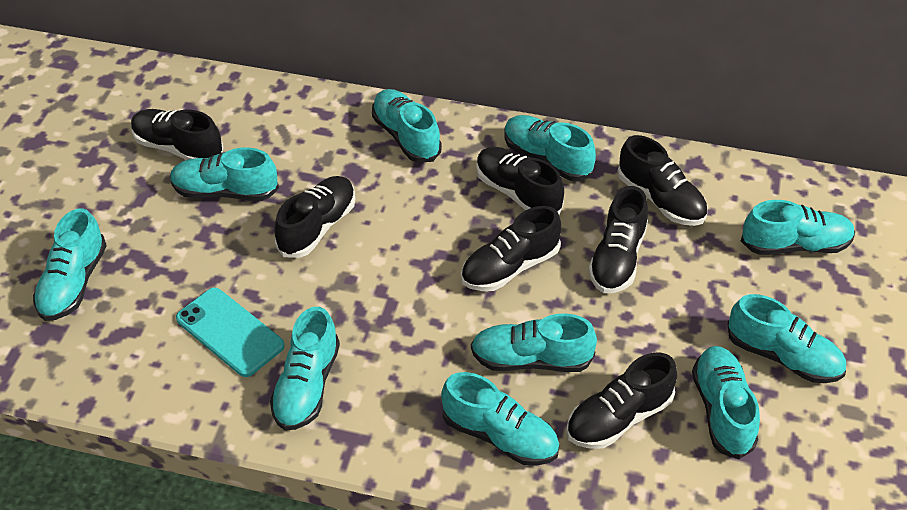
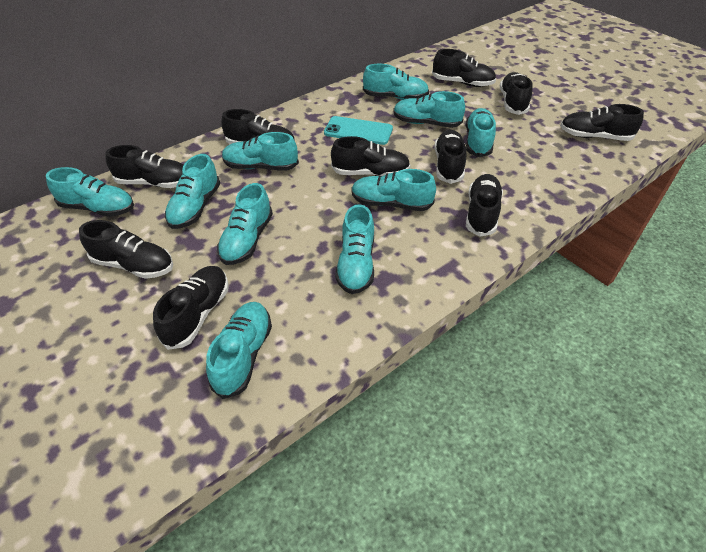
black shoe: 7 -> 10

